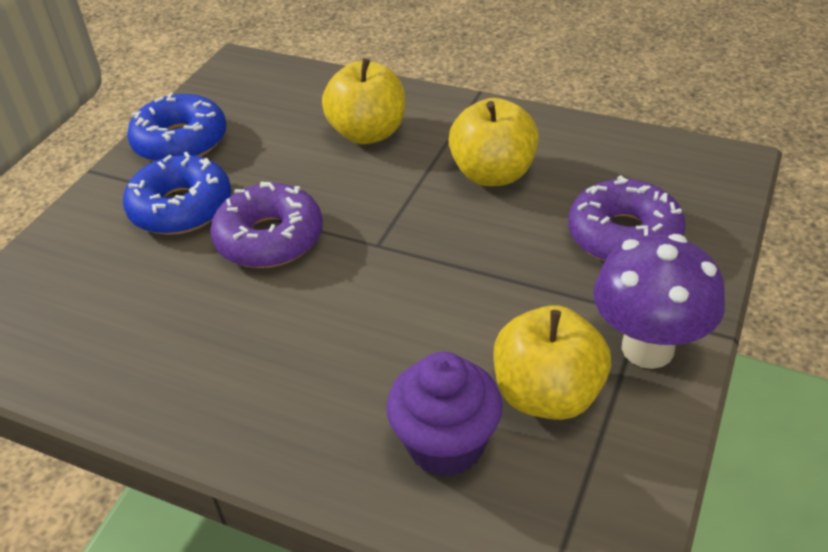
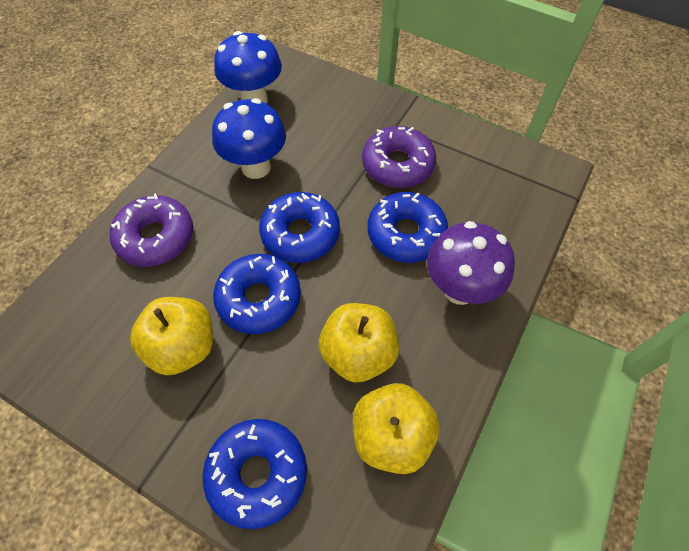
blue donut: 2 -> 4
blue mushroom: 0 -> 2
purple cupcake: 1 -> 0

